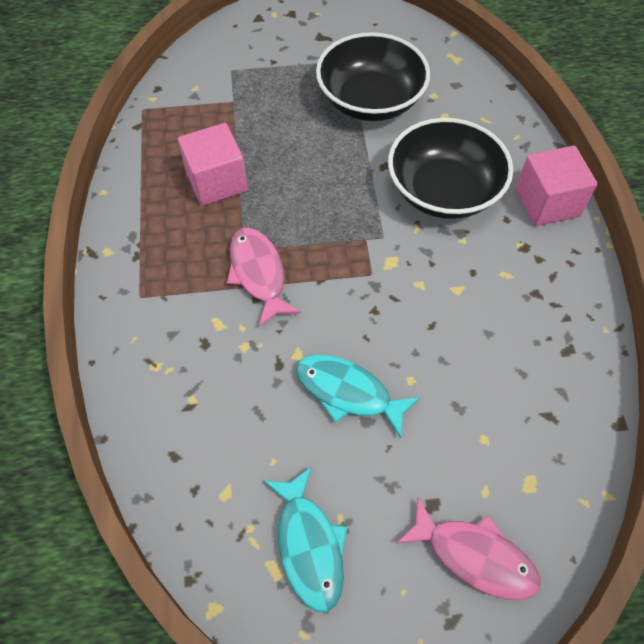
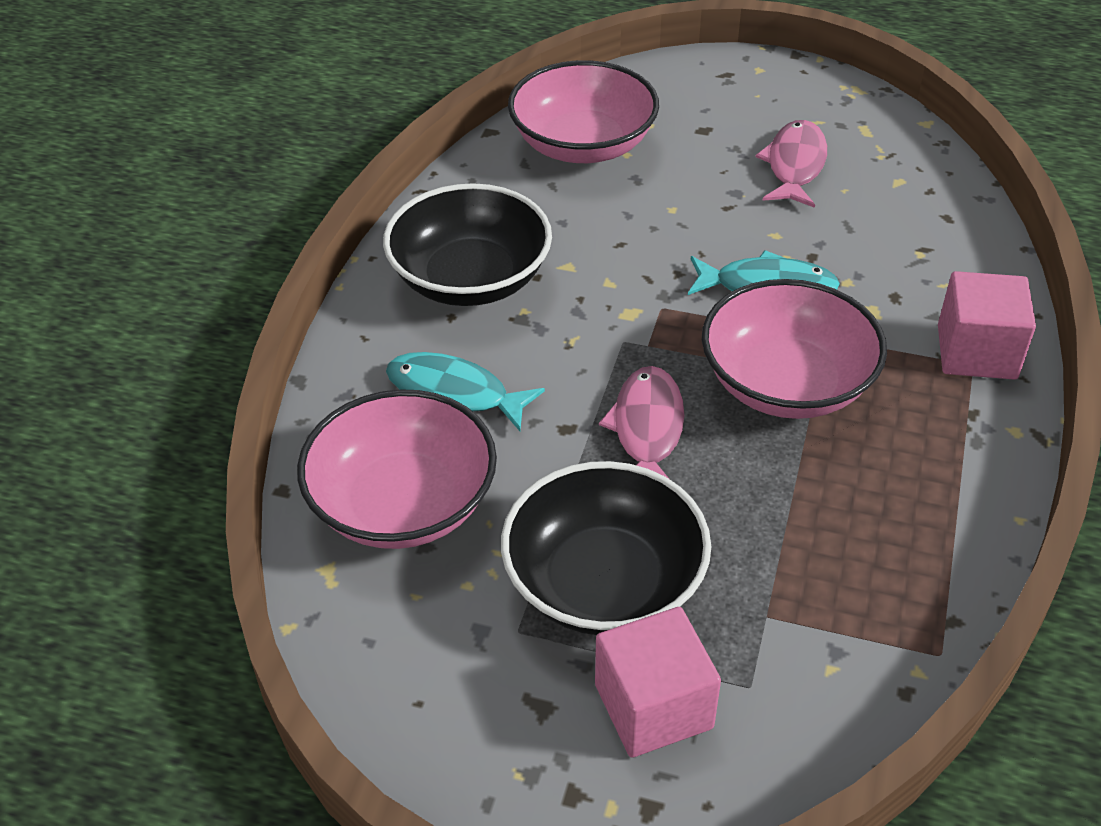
pink bowl: 0 -> 3

